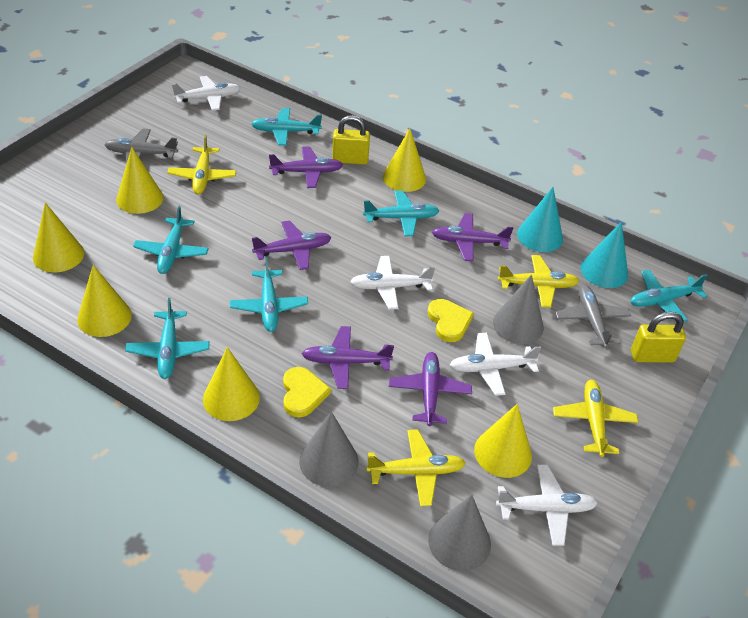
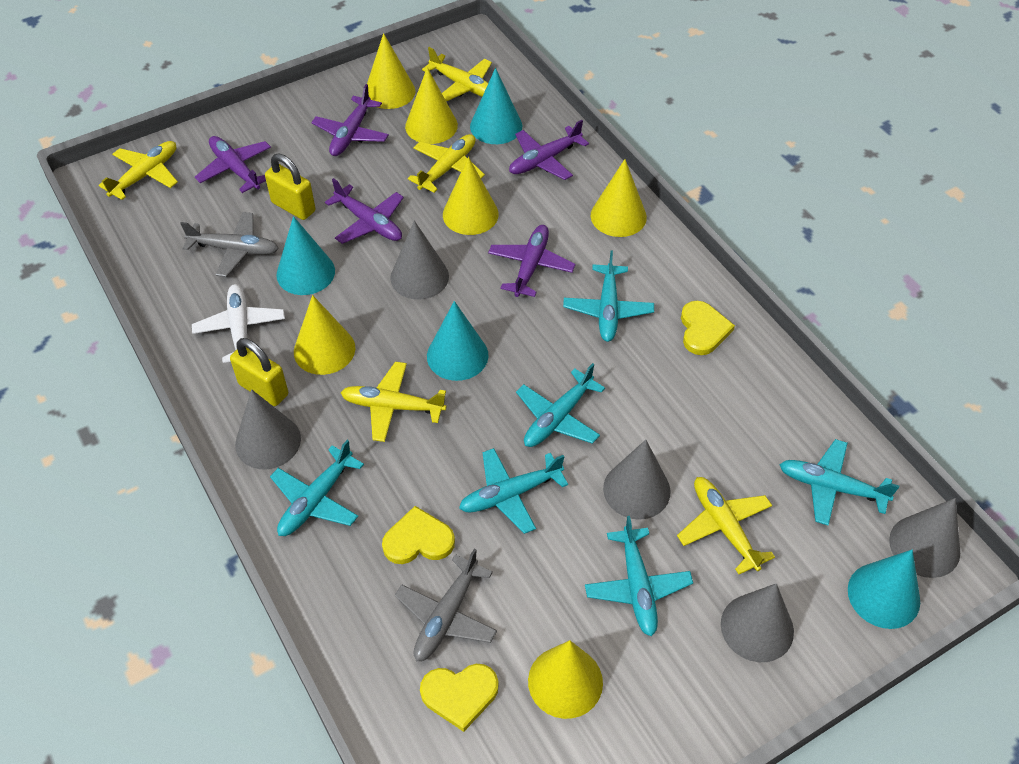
grey cone: 3 -> 5
turquoise cone: 2 -> 4
white plane: 4 -> 1
yellow heart: 2 -> 3
yellow plane: 4 -> 5

